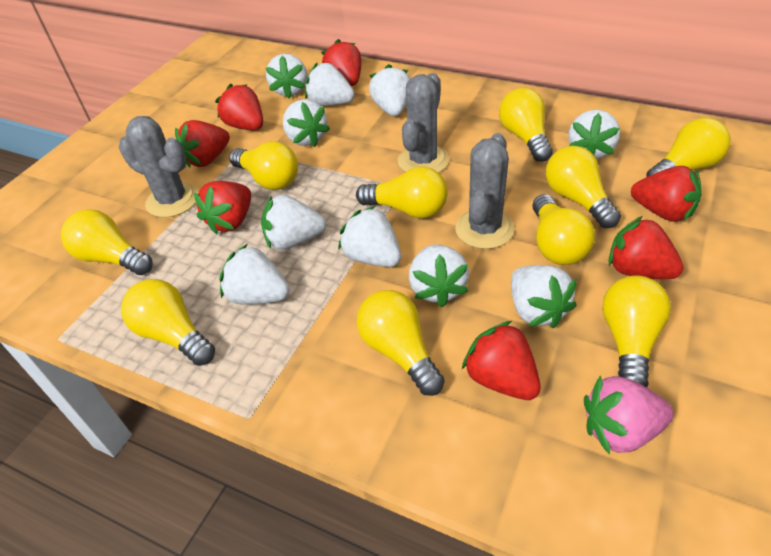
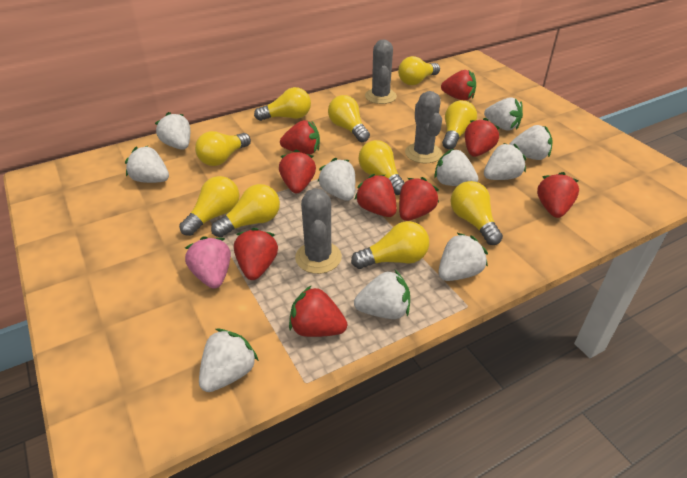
red strawberry: 7 -> 9

